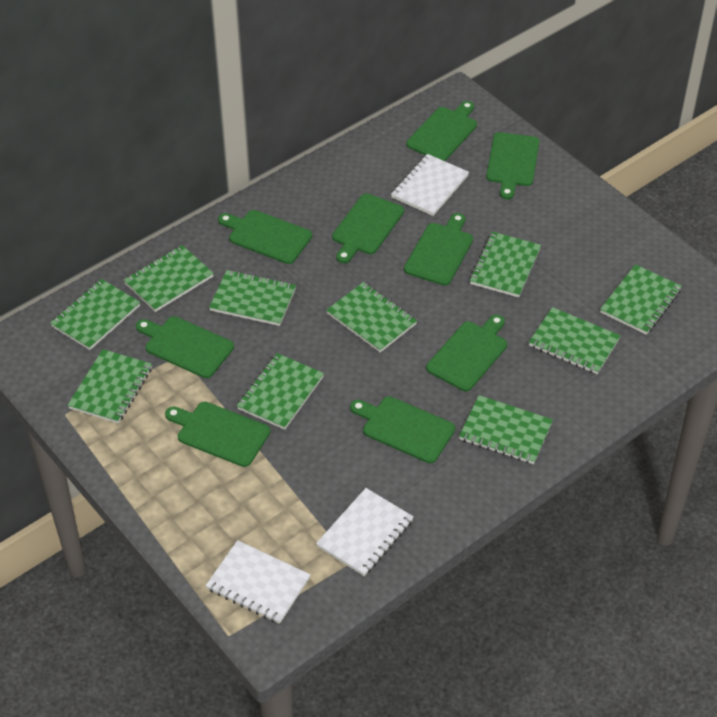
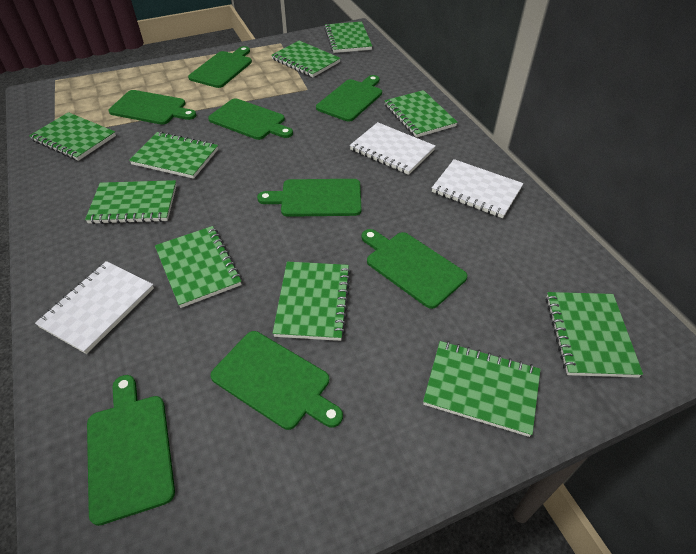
green cutting board: 9 -> 8

